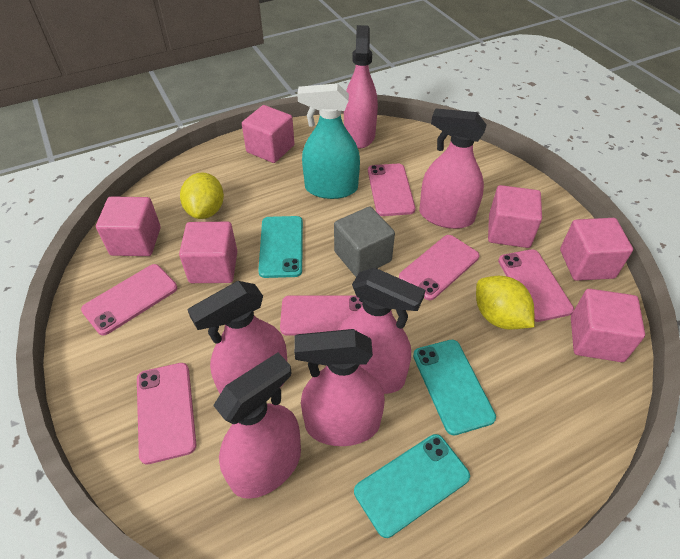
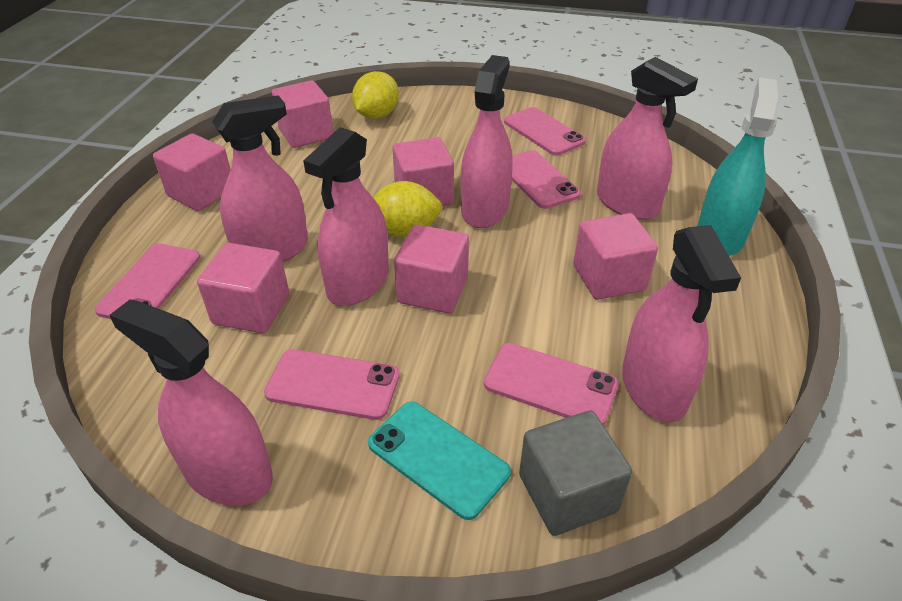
pink phone: 6 -> 5
turquoise phone: 3 -> 1

